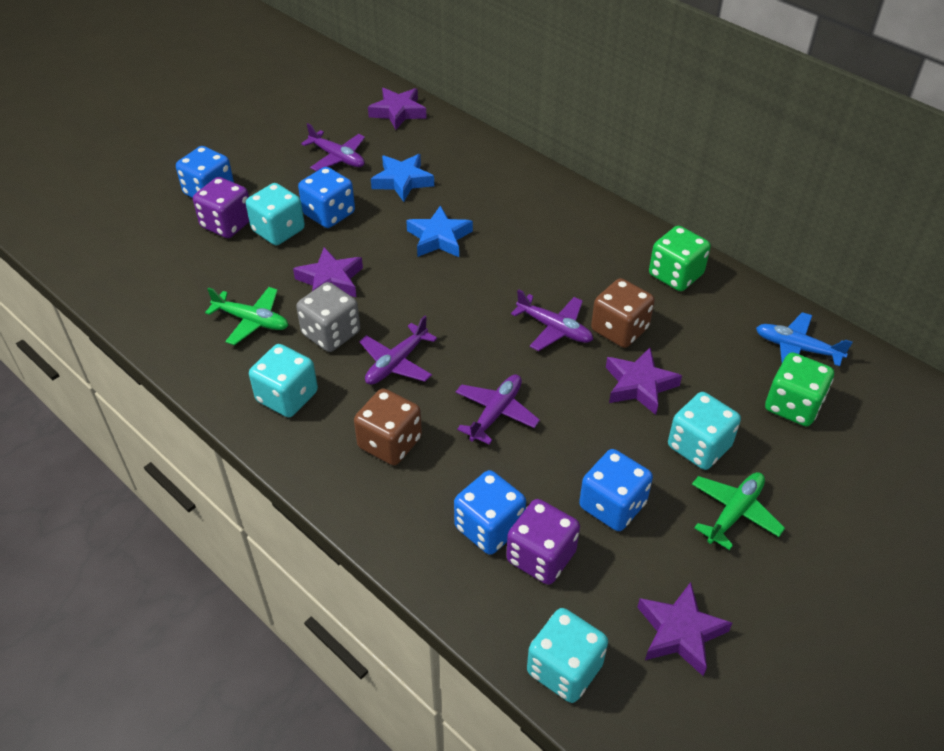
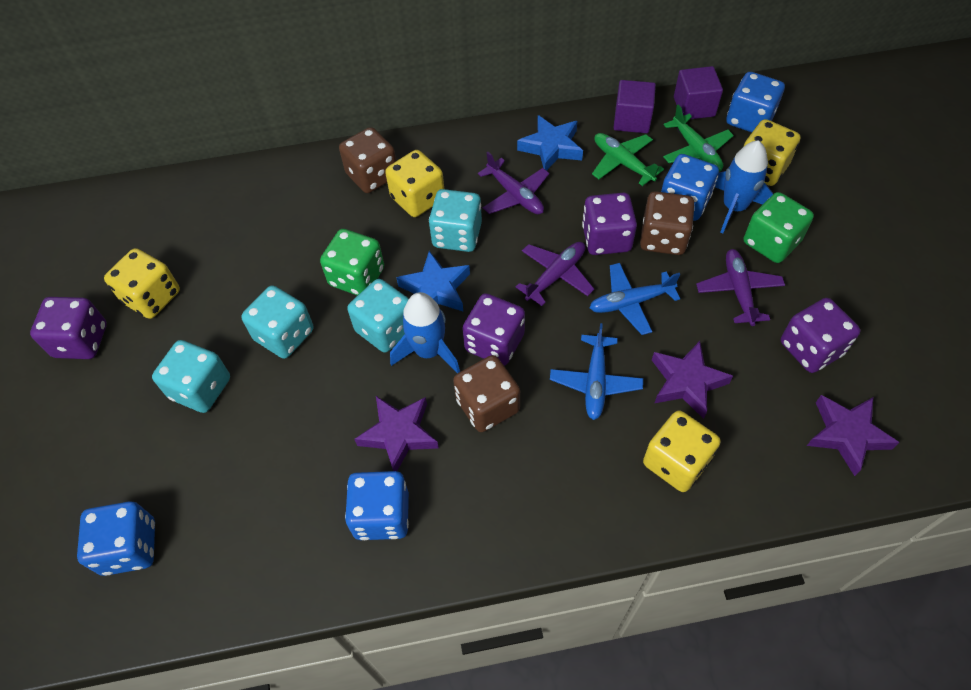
blue plane: 1 -> 2
blue rocket: 0 -> 2
brown dice: 2 -> 3
grey dice: 1 -> 0
purple cube: 0 -> 2
purple dice: 2 -> 4
purple plane: 4 -> 3
purple star: 4 -> 3
yellow dice: 0 -> 4

